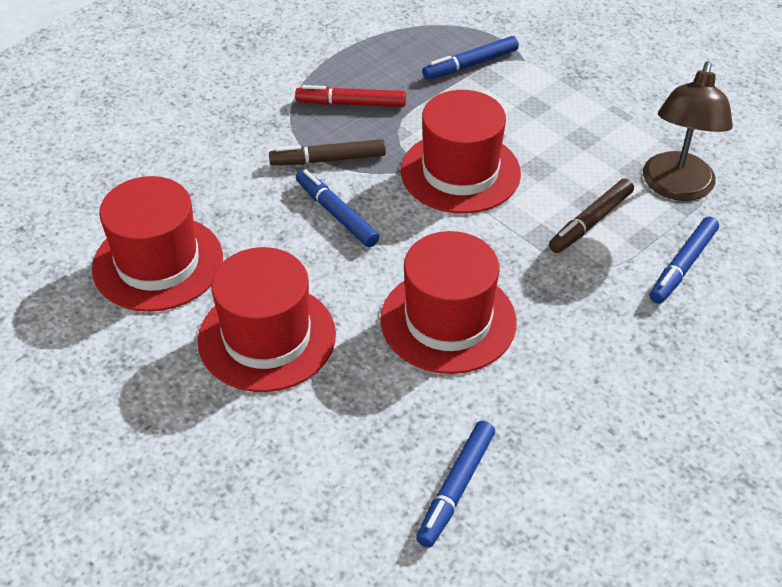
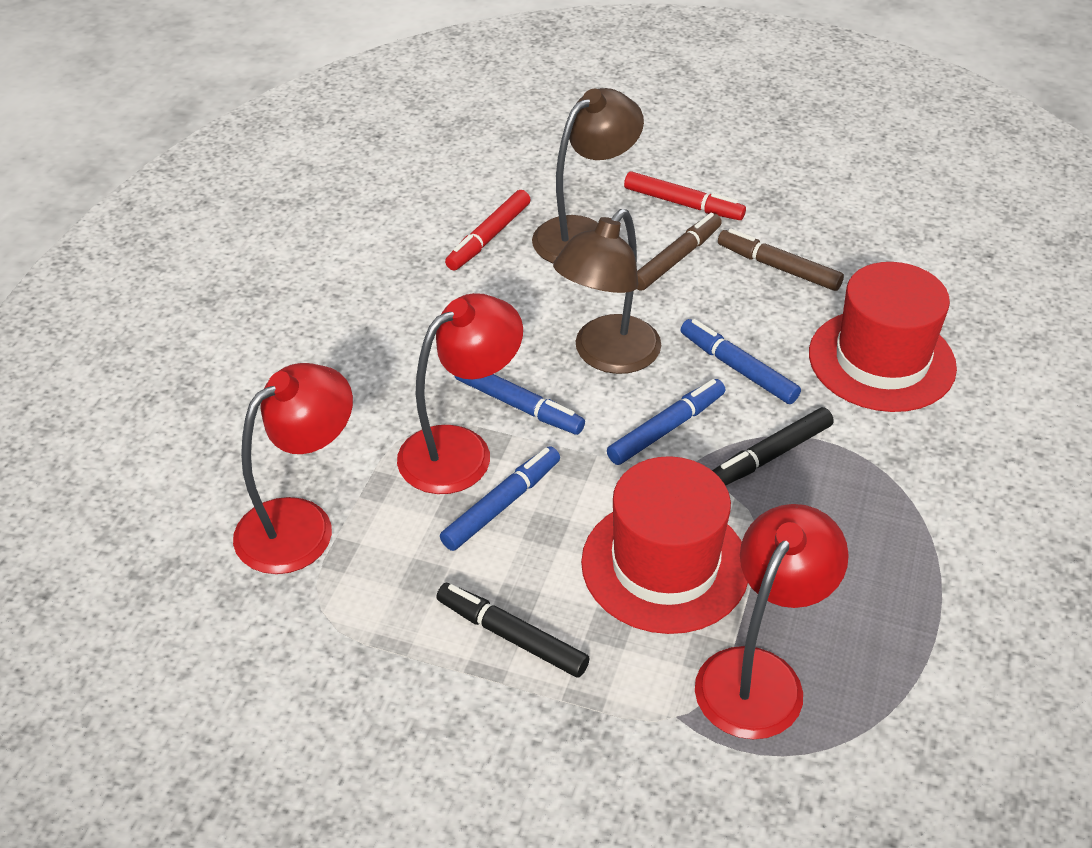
black marker: 0 -> 2
brown lamp: 1 -> 2
red hat: 4 -> 2
red lamp: 0 -> 3
red marker: 1 -> 2

